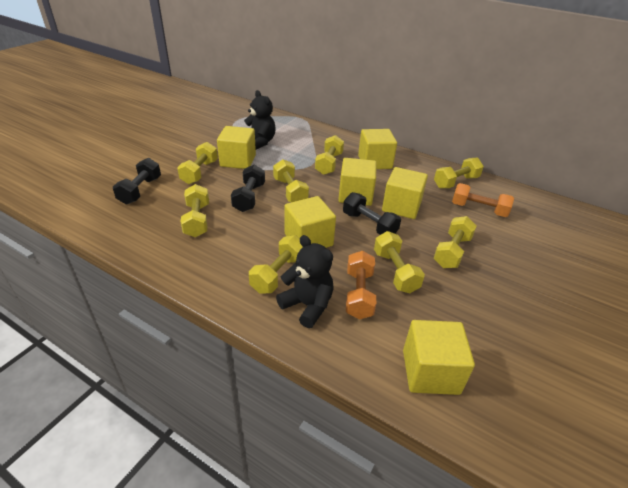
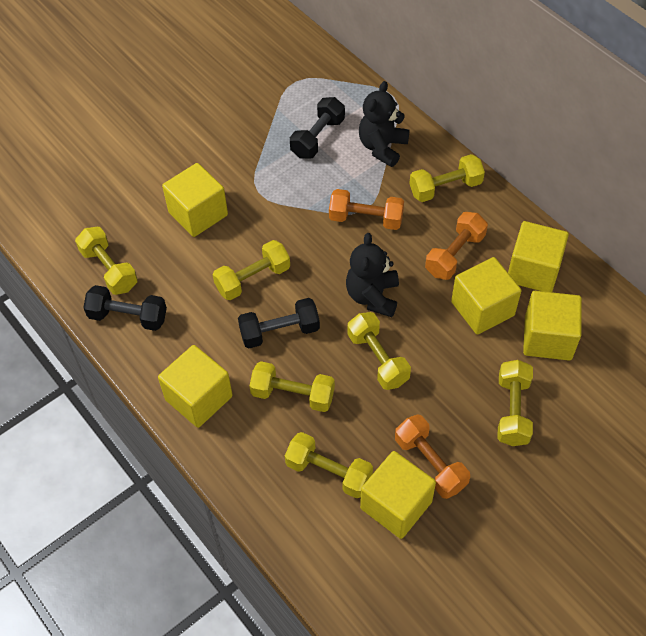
orange dumbbell: 2 -> 3
yellow dumbbell: 8 -> 7

